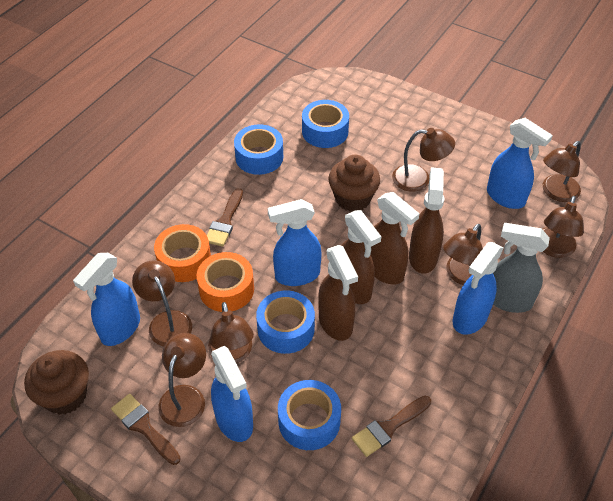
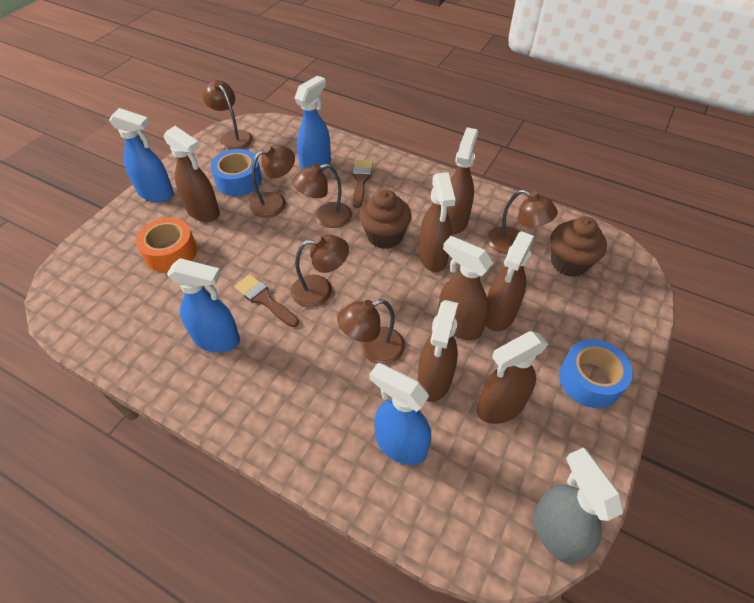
blue spray bottle: 5 -> 4
blue tape: 4 -> 2
brown brush: 3 -> 2
brown lamp: 7 -> 6
brown spray bottle: 4 -> 7
orange tape: 2 -> 1

